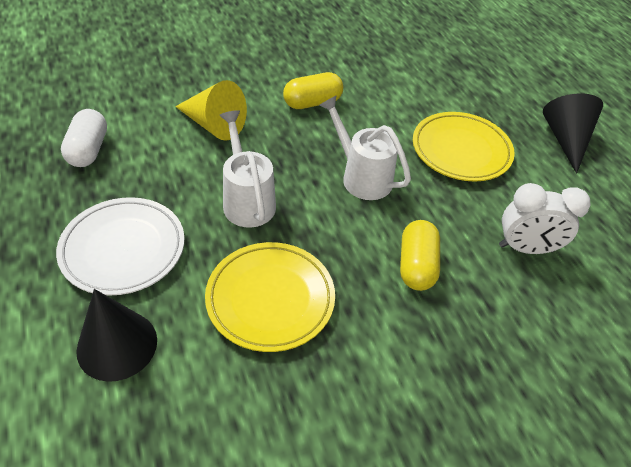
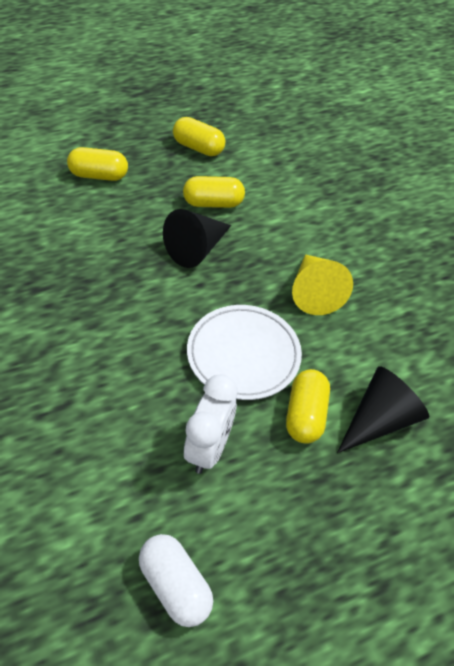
white watering can: 2 -> 0
yellow capsule: 2 -> 4
yellow plate: 2 -> 0

